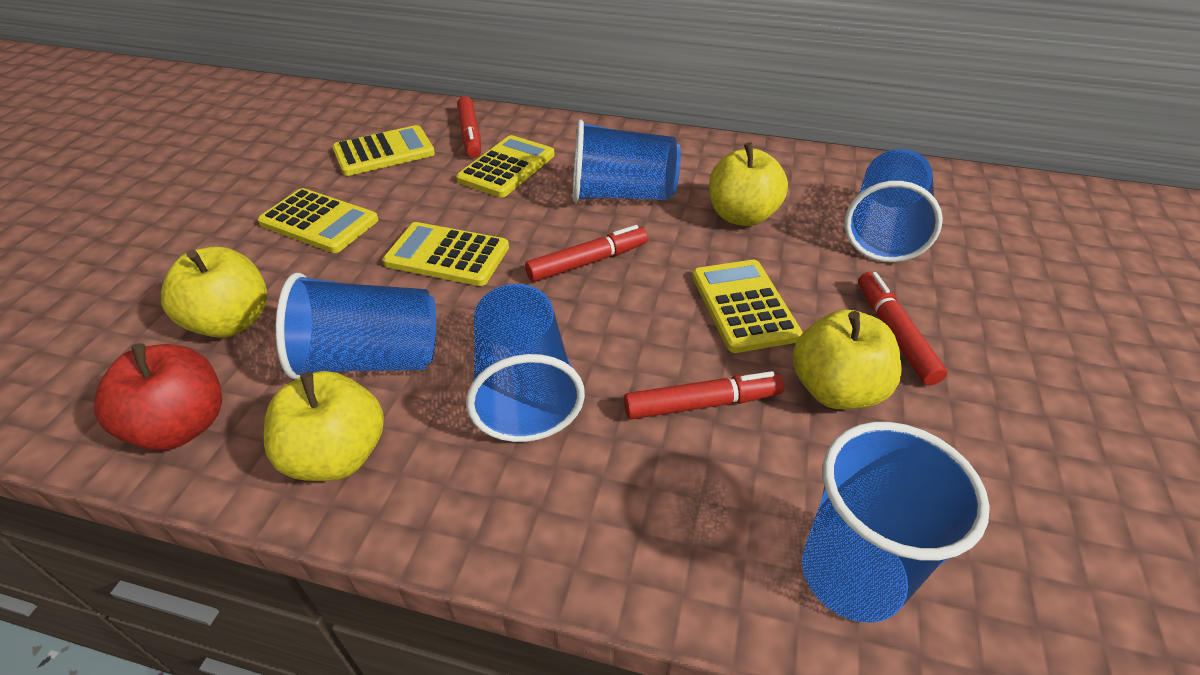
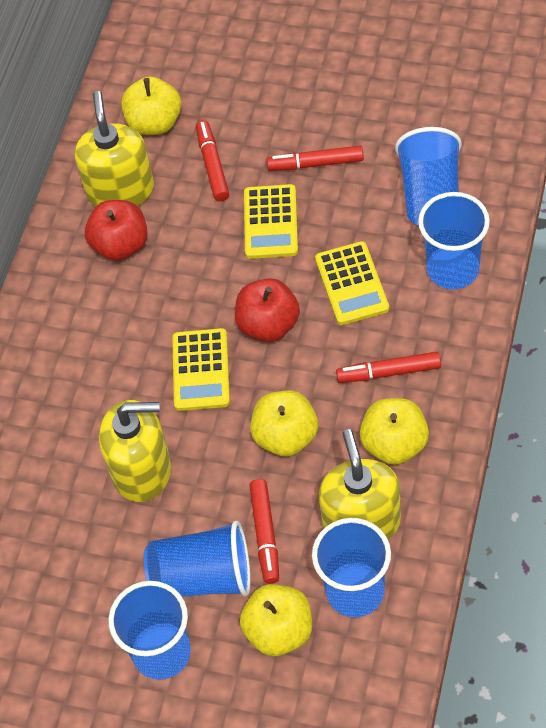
red apple: 1 -> 2
yellow calculator: 5 -> 3
yellow soap dispenser: 0 -> 3

